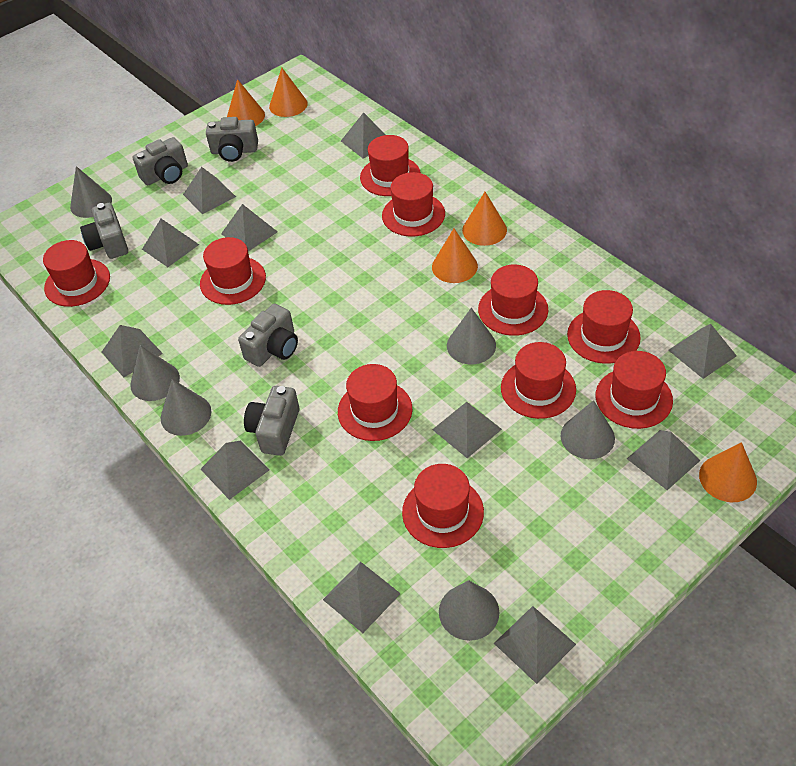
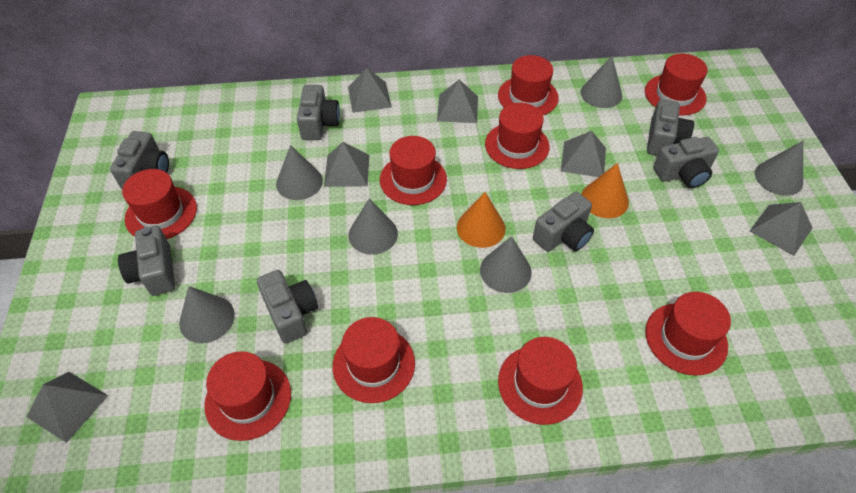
grey camera: 5 -> 7
grey pyramid: 11 -> 6
orange cone: 5 -> 2
red hat: 10 -> 9

